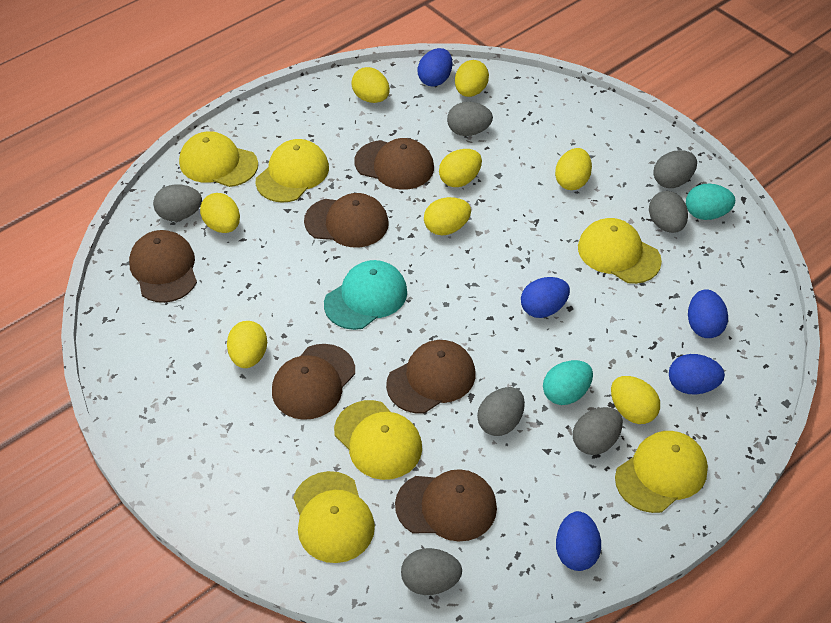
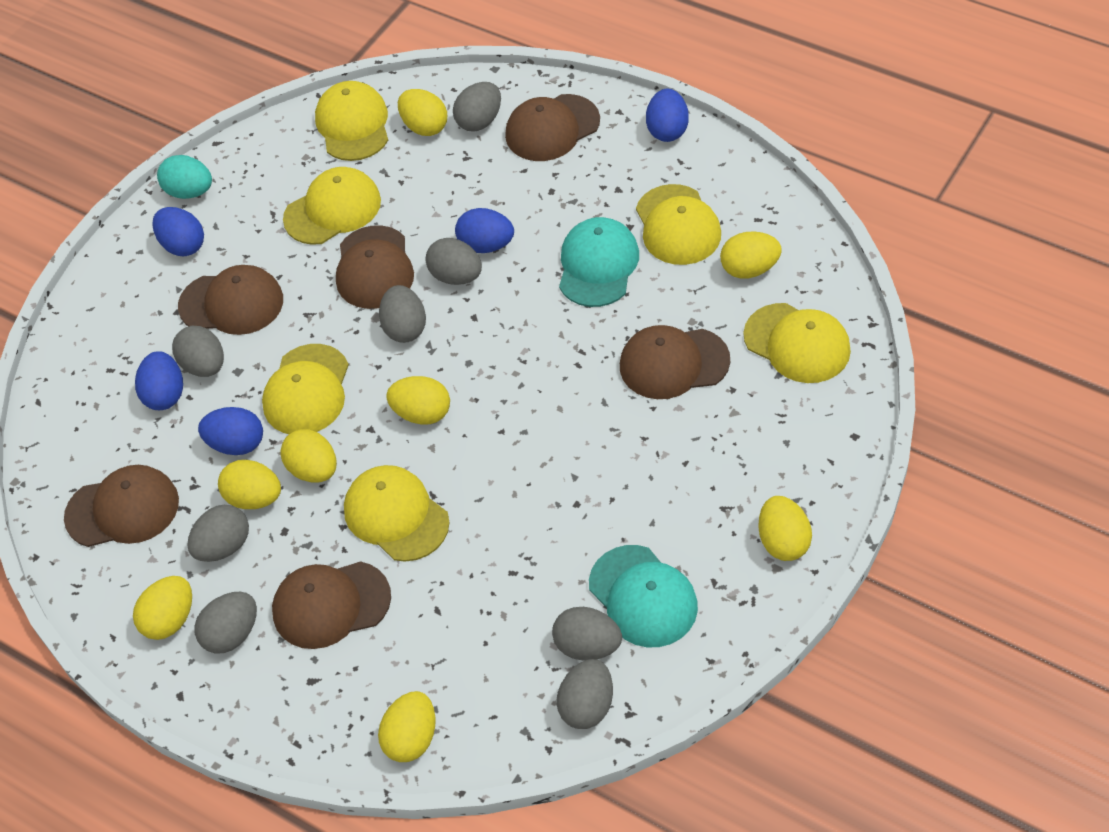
grey egg: 7 -> 8
turquoise cap: 1 -> 2
turquoise egg: 2 -> 1

